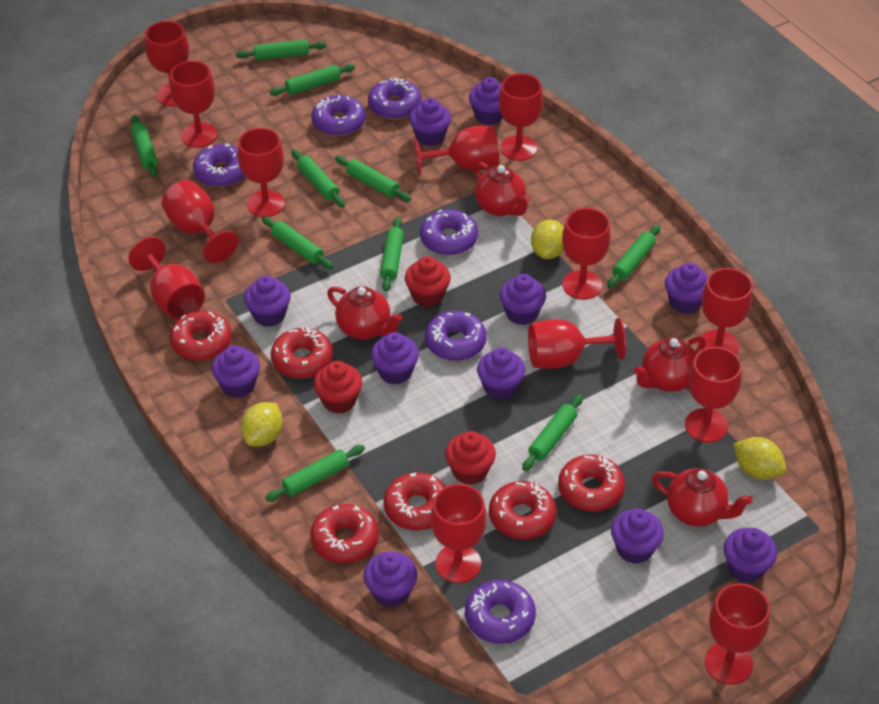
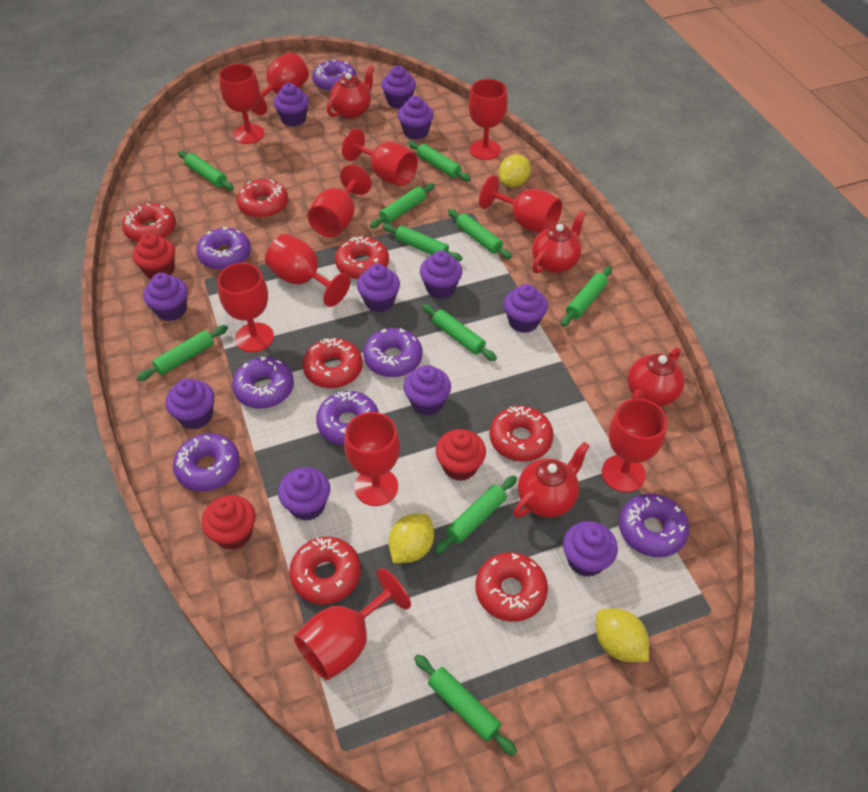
purple donut: 6 -> 7
red donut: 6 -> 7
red goblet: 13 -> 11

